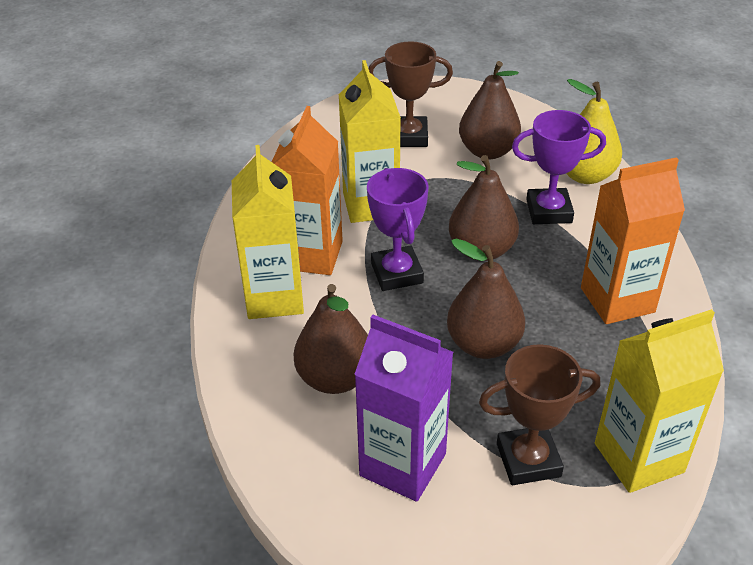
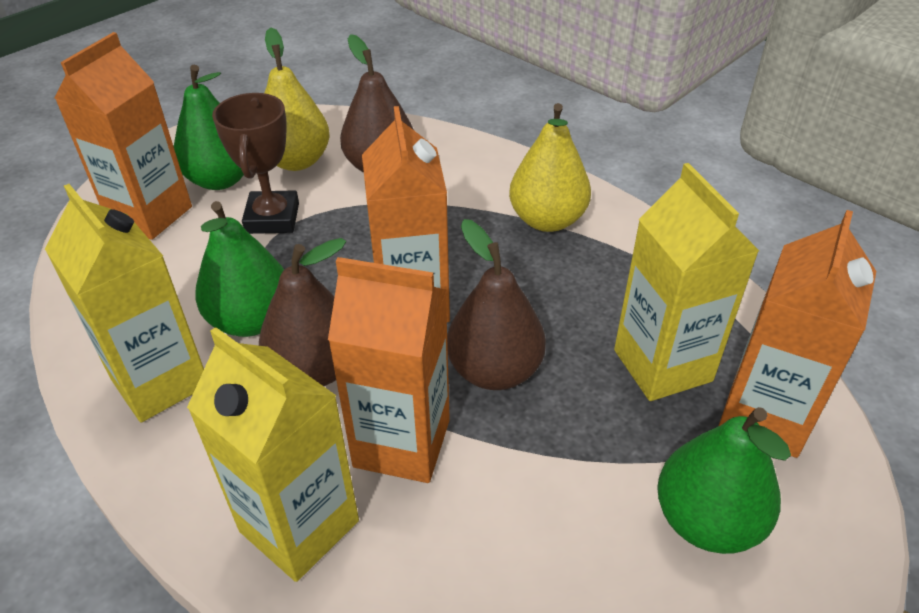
brown pear: 4 -> 3
brown trophy: 2 -> 1
green pear: 0 -> 3
orange carton: 2 -> 4
purple carton: 1 -> 0
purple trophy: 2 -> 0
yellow pear: 1 -> 2

